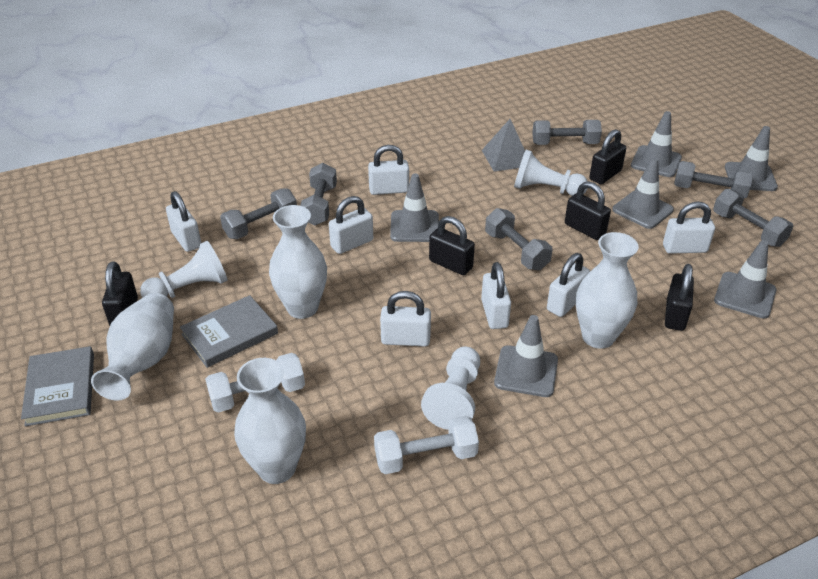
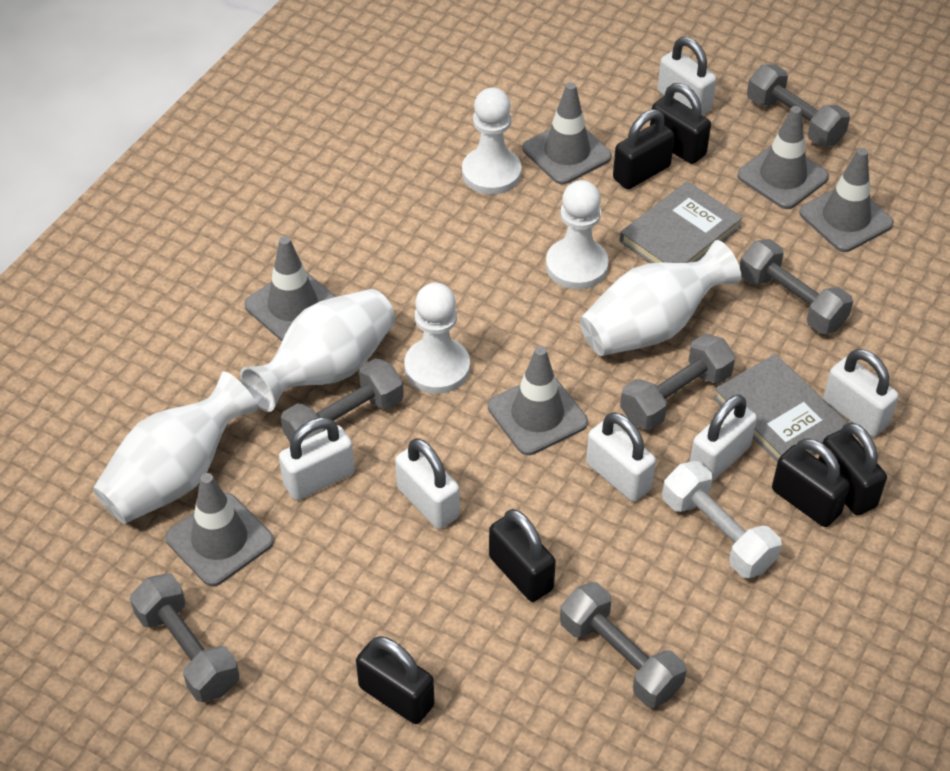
black padlock: 5 -> 6
grey pyramid: 1 -> 0
white dumbbell: 2 -> 1
white padlock: 7 -> 6
white vase: 4 -> 3

